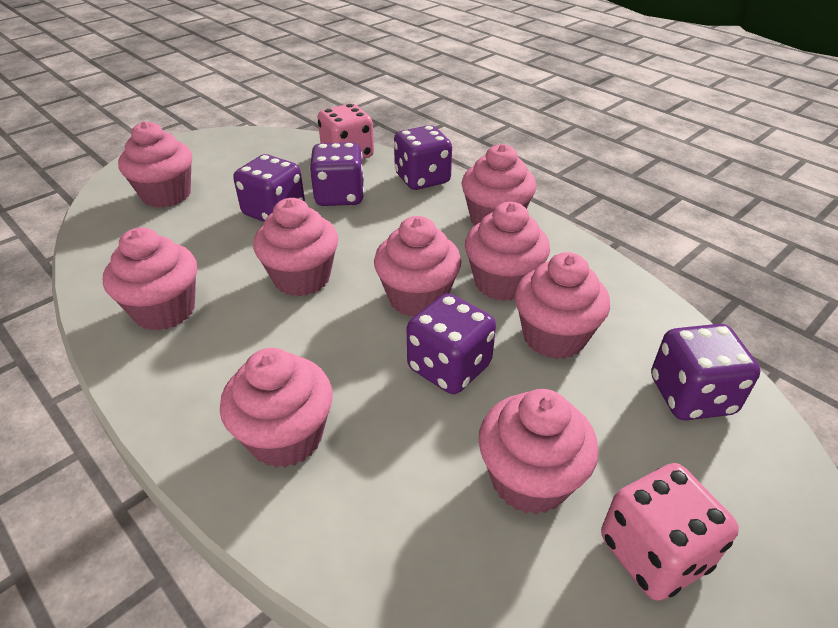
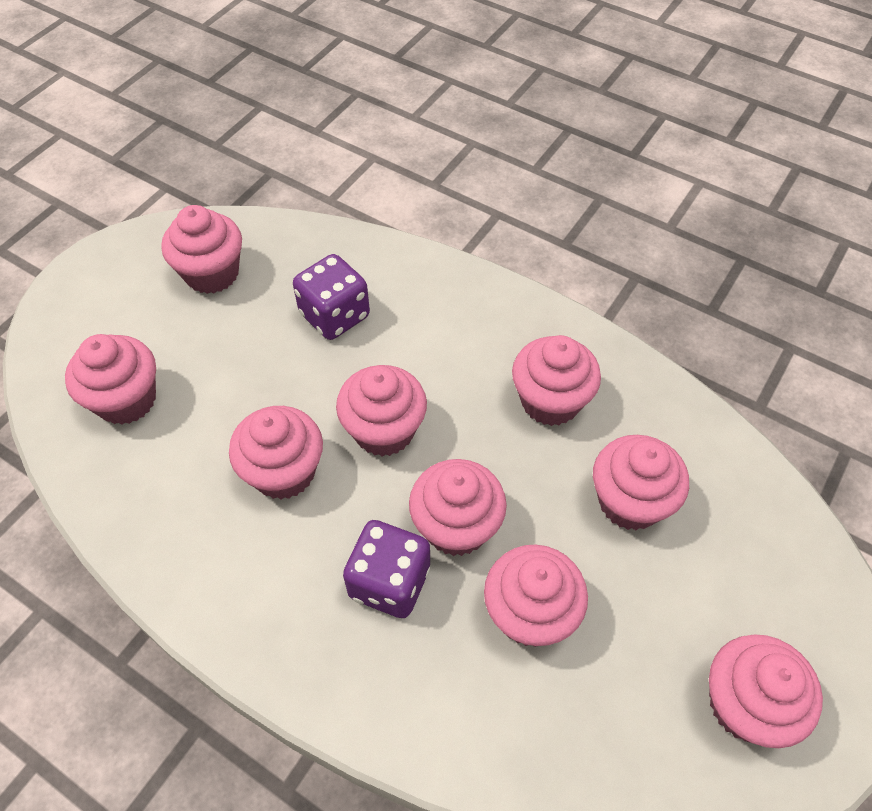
pink dice: 2 -> 0
purple dice: 5 -> 2

